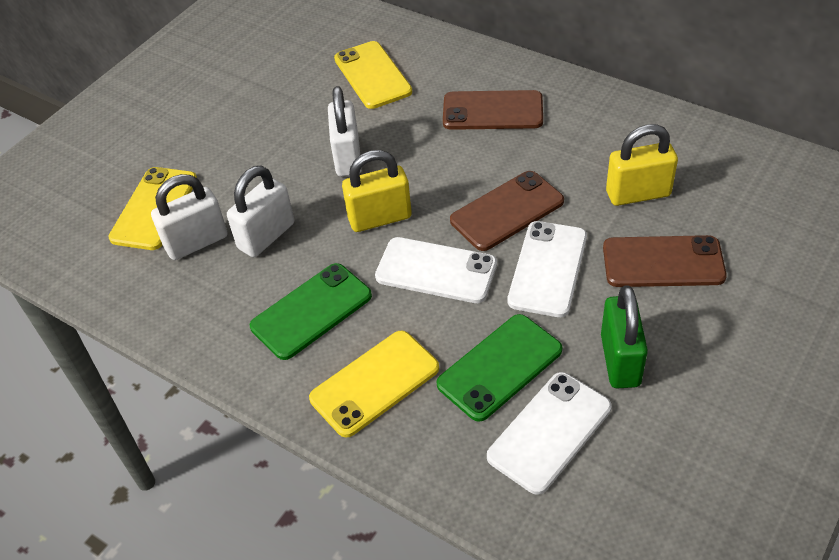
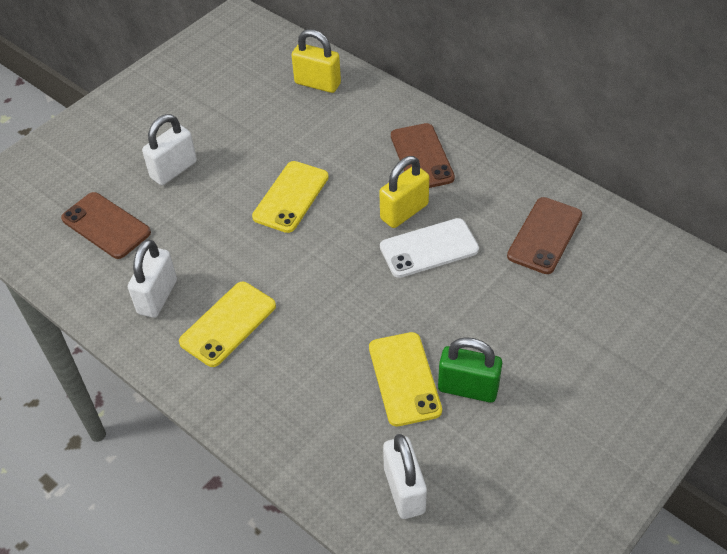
green phone: 2 -> 0
white phone: 3 -> 1

